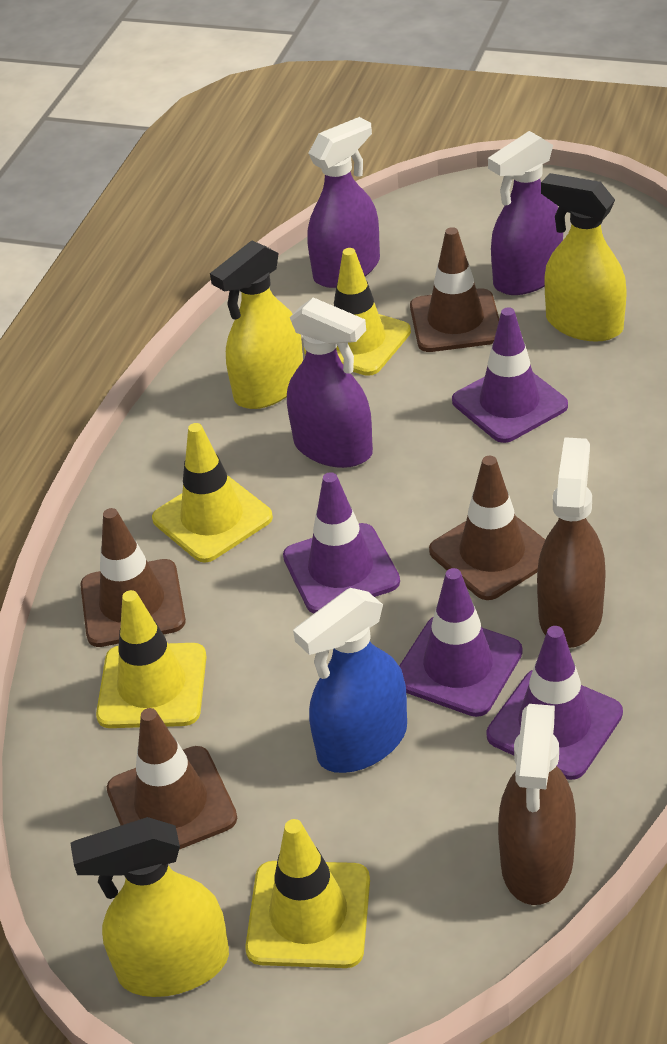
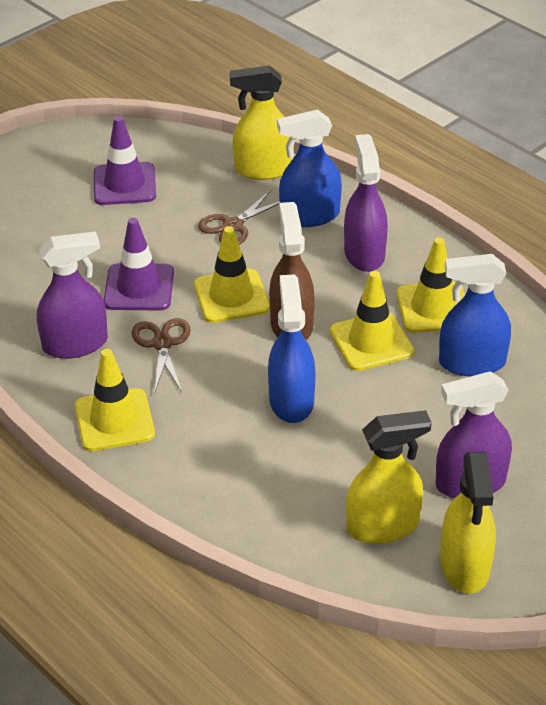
blue spray bottle: 1 -> 3
brown scissors: 0 -> 2
brown spray bottle: 2 -> 1
brown traffic cone: 4 -> 0
purple traffic cone: 4 -> 2

